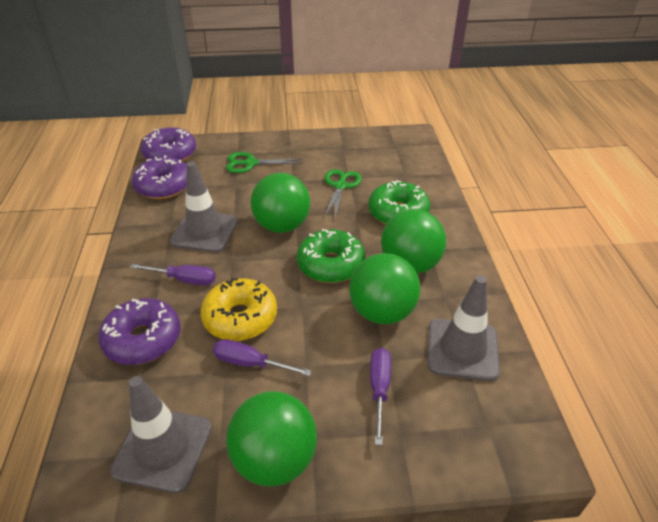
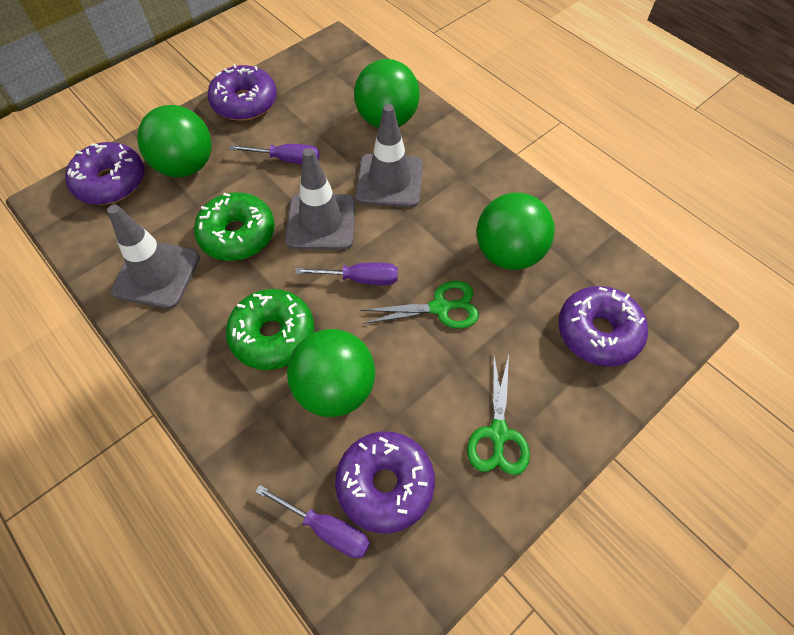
purple donut: 3 -> 4
yellow donut: 1 -> 0

